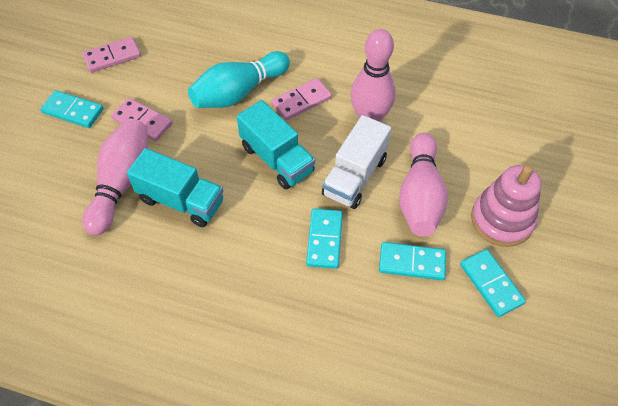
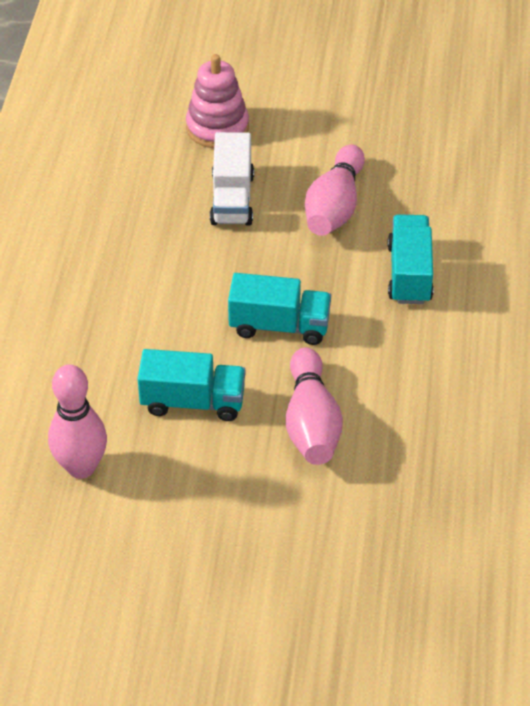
pink domino: 3 -> 0
turquoise bowling pin: 1 -> 0
turquoise domino: 4 -> 0
turquoise truck: 2 -> 3

